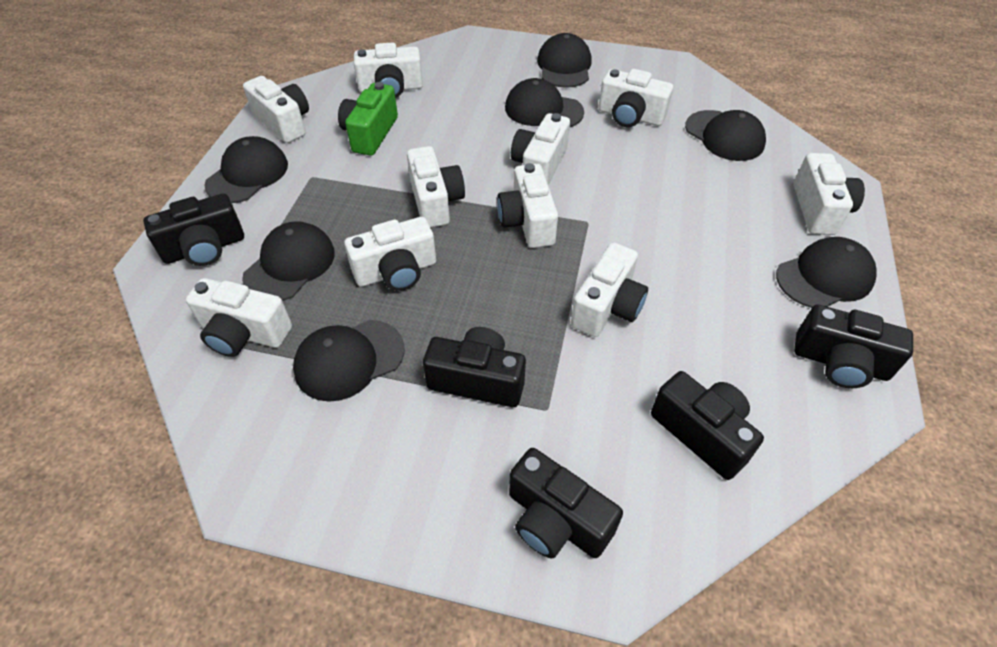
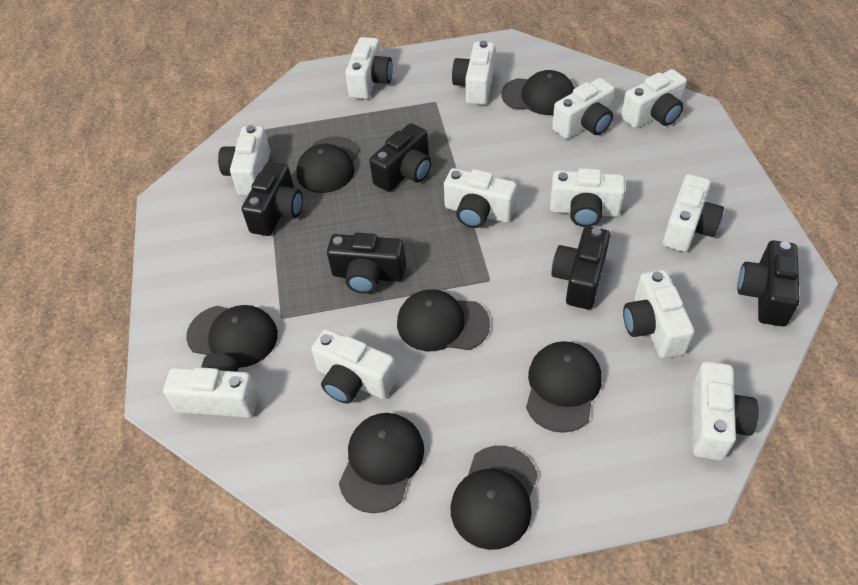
green camera: 1 -> 0
white camera: 10 -> 12

